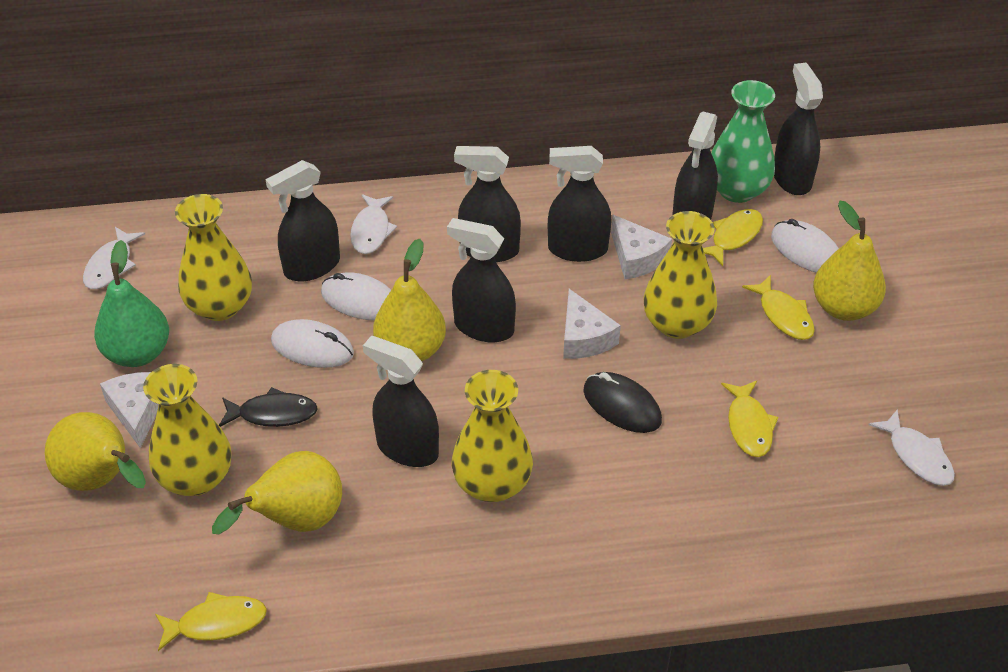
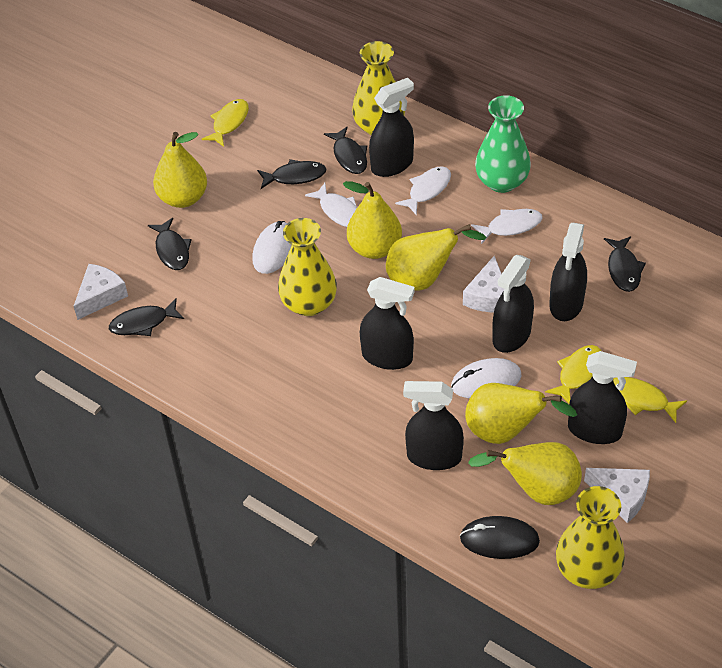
black fish: 1 -> 5
black spray bottle: 7 -> 6
green pear: 1 -> 0
white mouse: 3 -> 2
yellow fish: 4 -> 3
yellow pear: 4 -> 5
yellow vase: 4 -> 3

